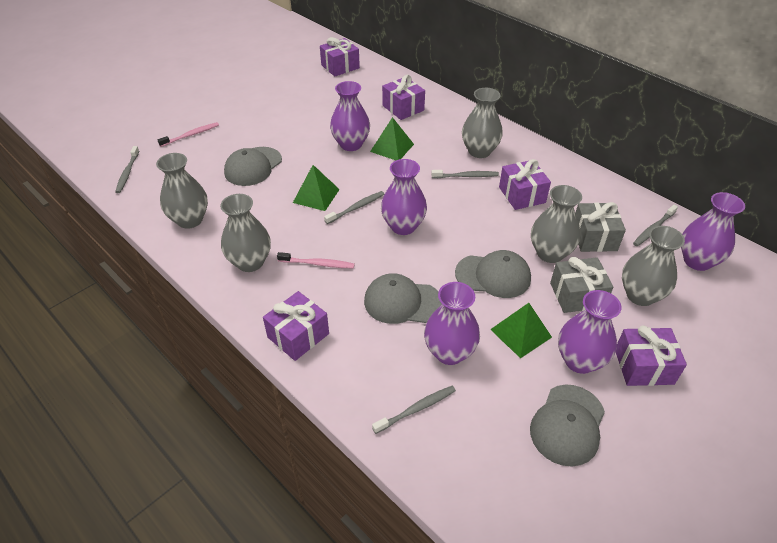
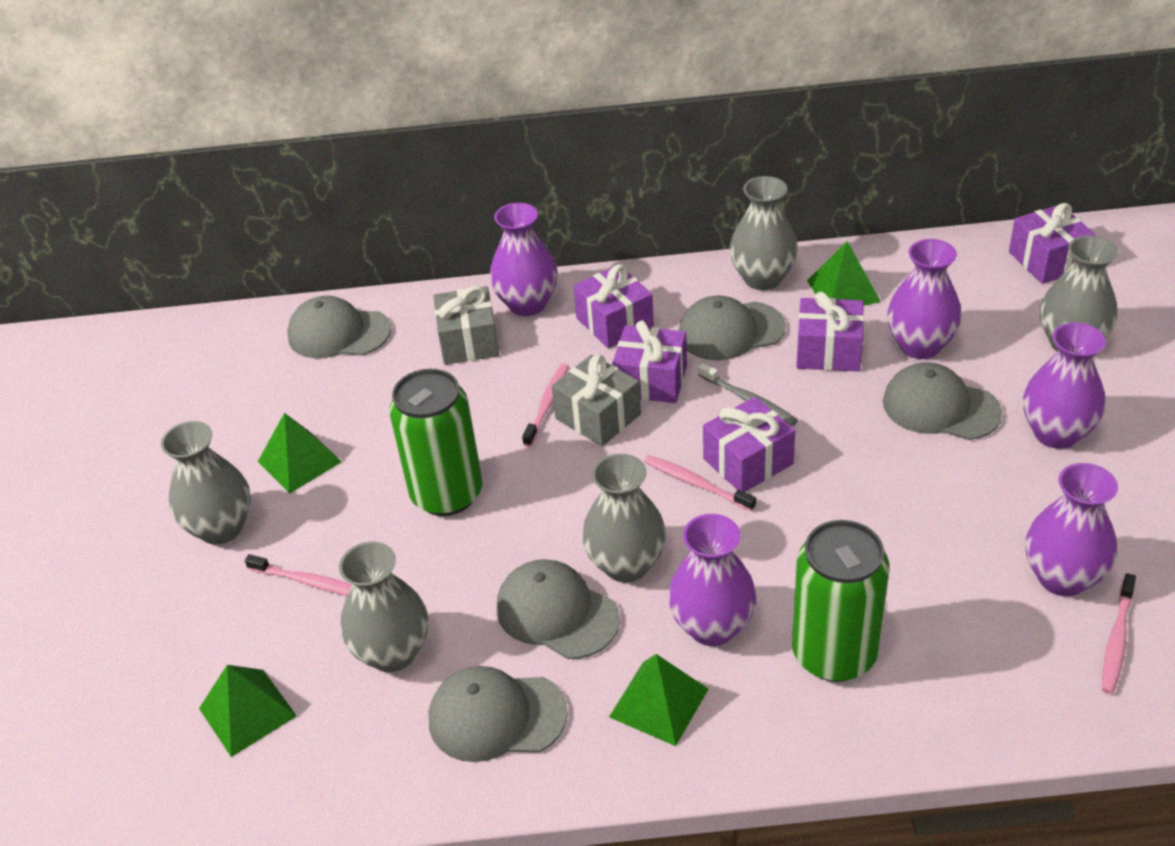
green can: 0 -> 2
green pyramid: 3 -> 4
grey cap: 4 -> 5
grey toothbrush: 5 -> 1
pink toothbrush: 2 -> 4

